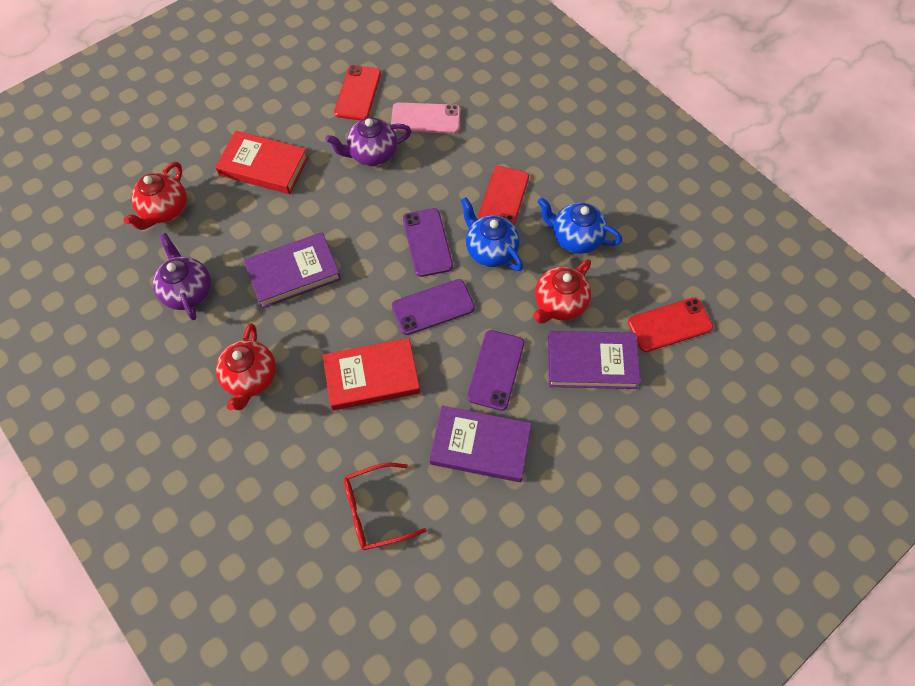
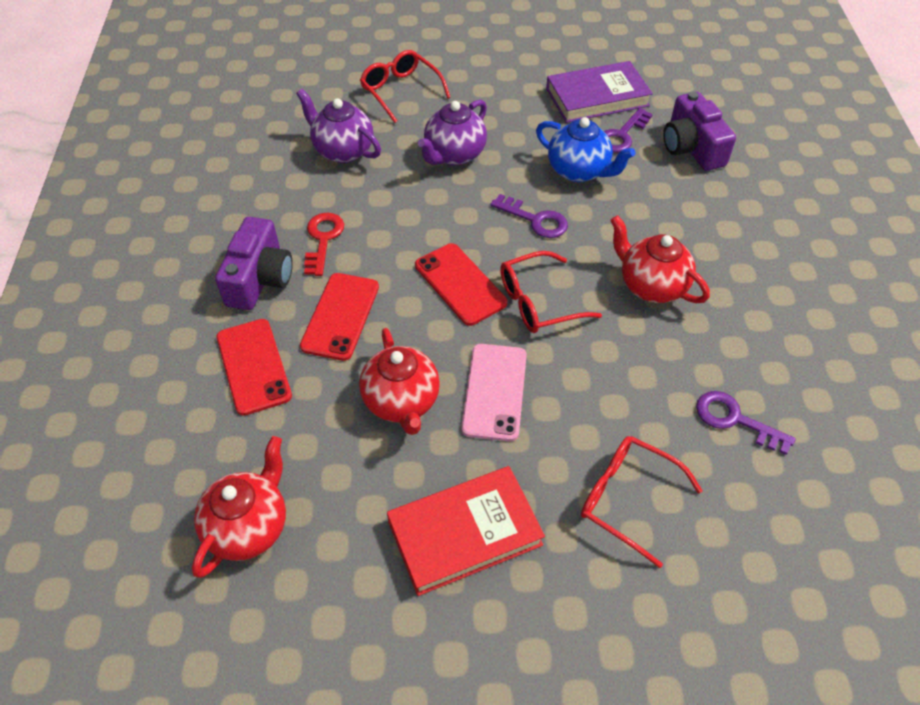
blue teapot: 2 -> 1
purple book: 3 -> 1
purple camera: 0 -> 2
purple key: 0 -> 3
purple phone: 3 -> 0
red book: 2 -> 1
red glasses: 1 -> 3
red key: 0 -> 1

